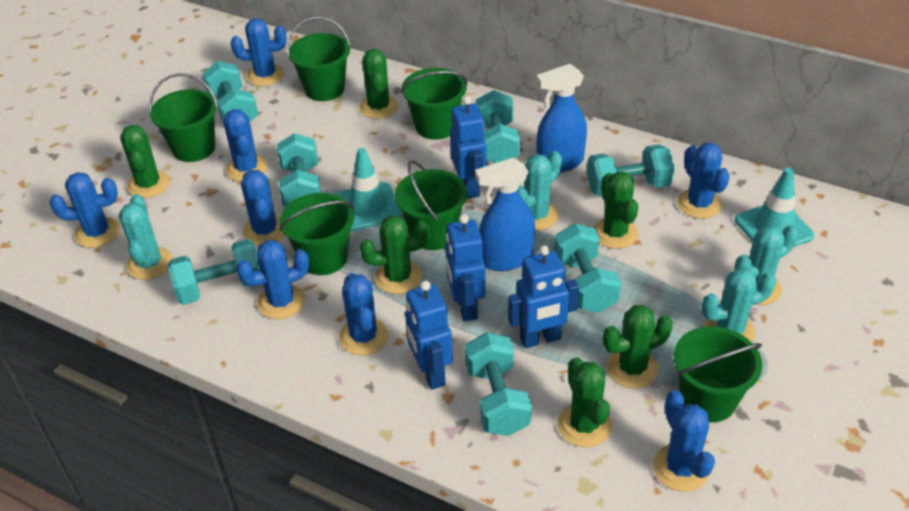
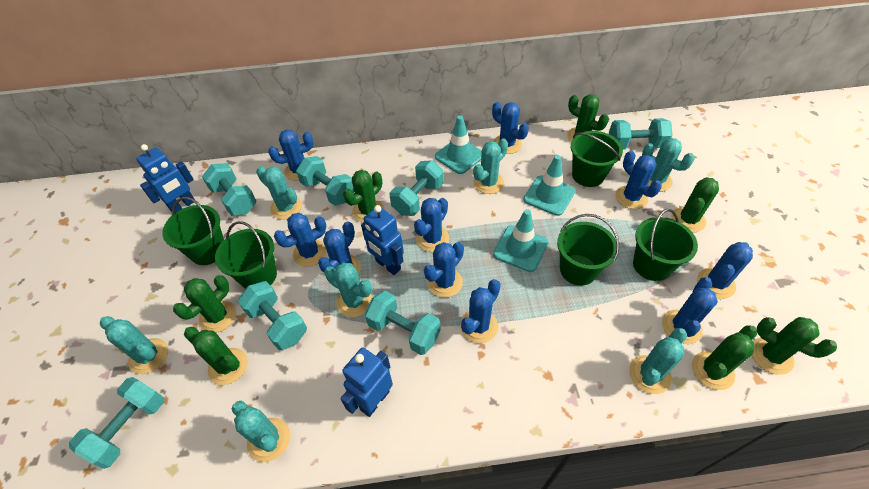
blue cactus: 8 -> 10
blue robot: 4 -> 3
blue spray bottle: 2 -> 0
green bucket: 6 -> 5
green cactus: 6 -> 7
turquoise cactus: 4 -> 7
turquoise traffic cone: 2 -> 3

